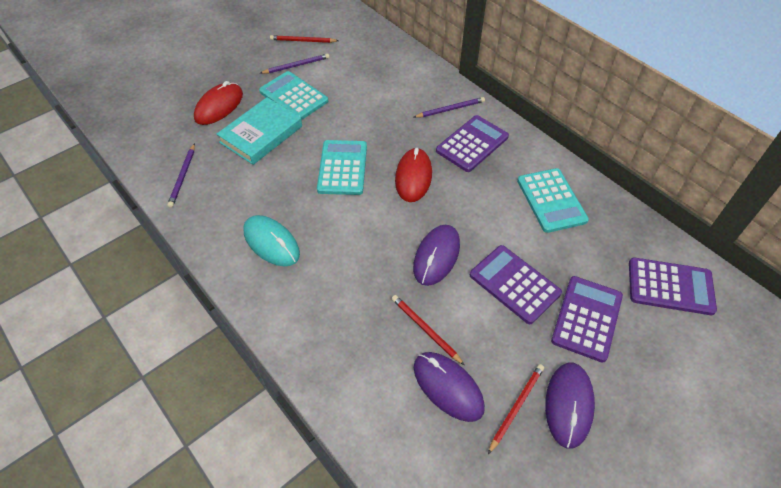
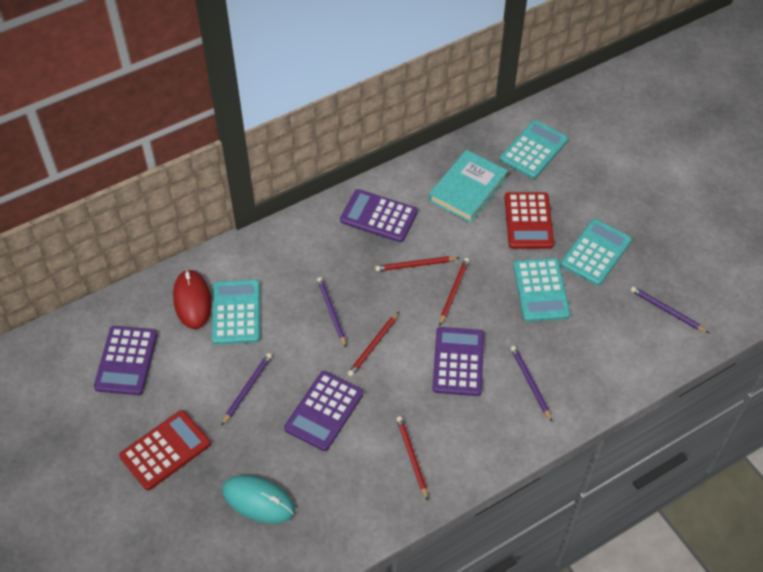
purple mouse: 3 -> 0
purple pencil: 3 -> 4
red calculator: 0 -> 2
red mouse: 2 -> 1
red pencil: 3 -> 4
turquoise calculator: 3 -> 4

